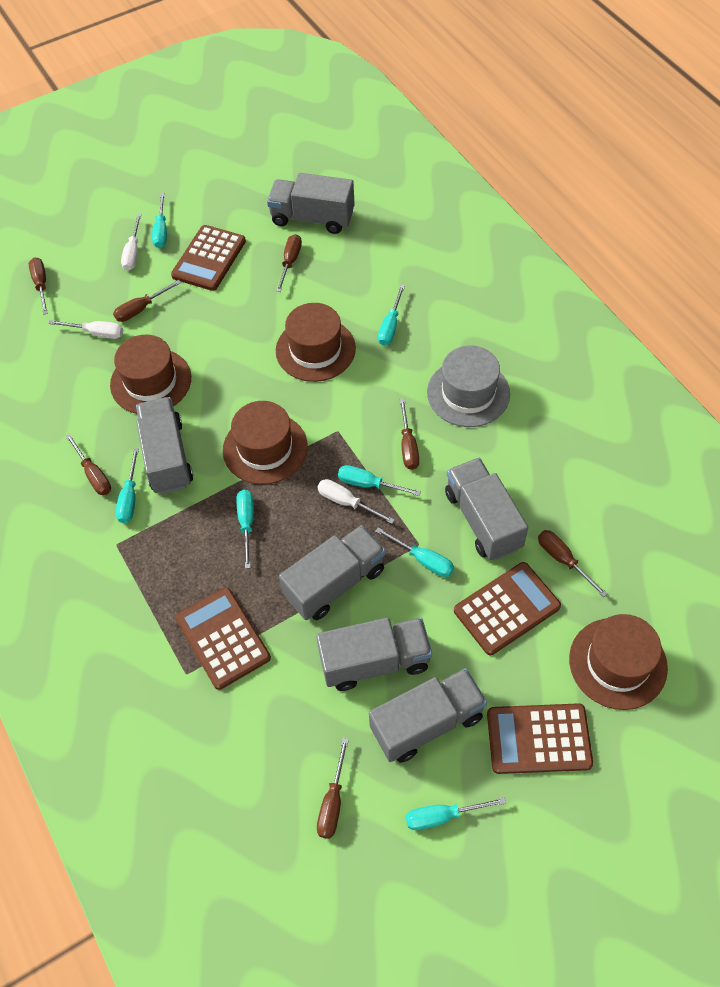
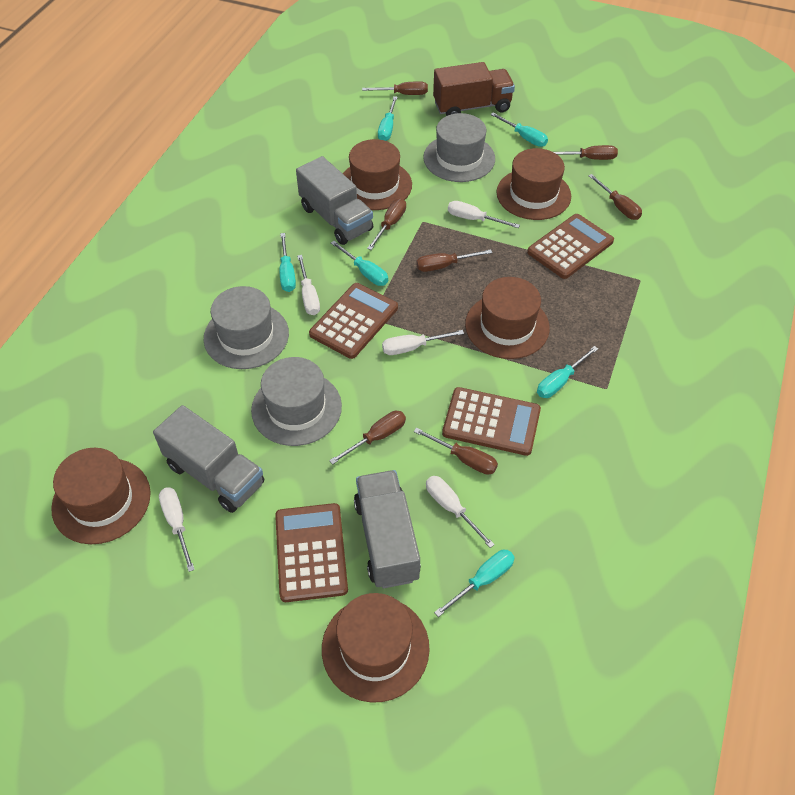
brown hat: 4 -> 5
brown truck: 0 -> 1
grey hat: 1 -> 3
grey truck: 6 -> 3
turquoise screwdriver: 7 -> 6
white screwdriver: 3 -> 5

